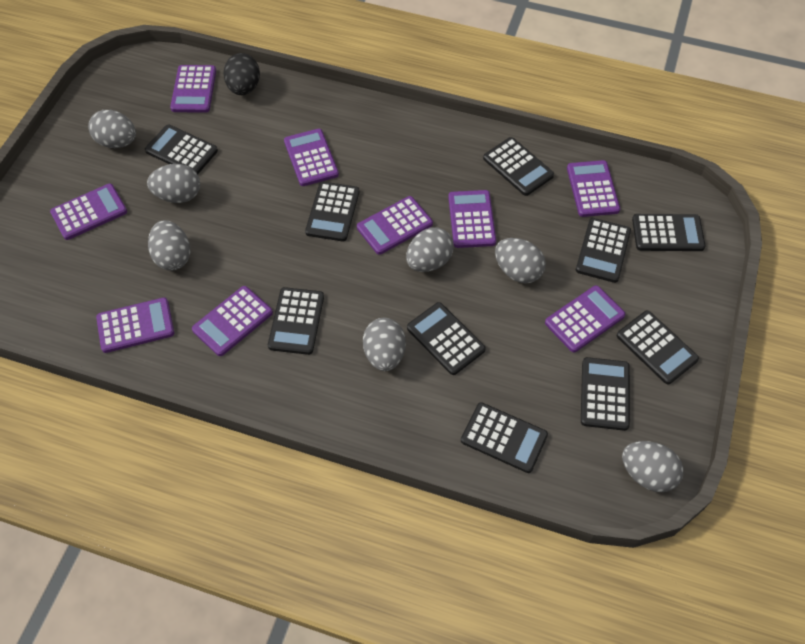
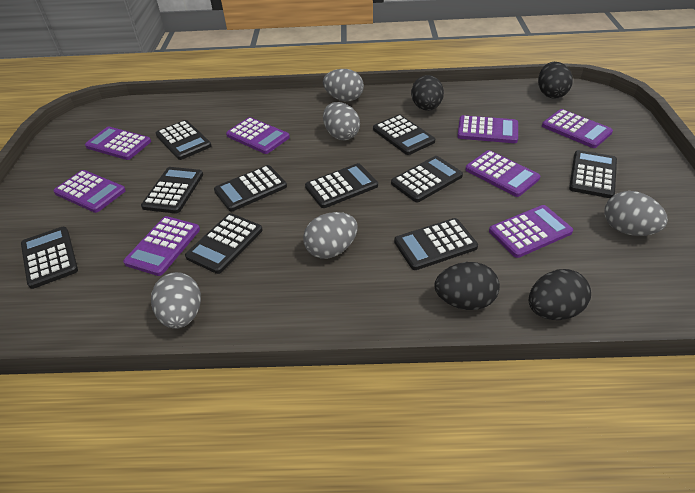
black egg: 1 -> 4
grey egg: 7 -> 5
purple calculator: 9 -> 8

